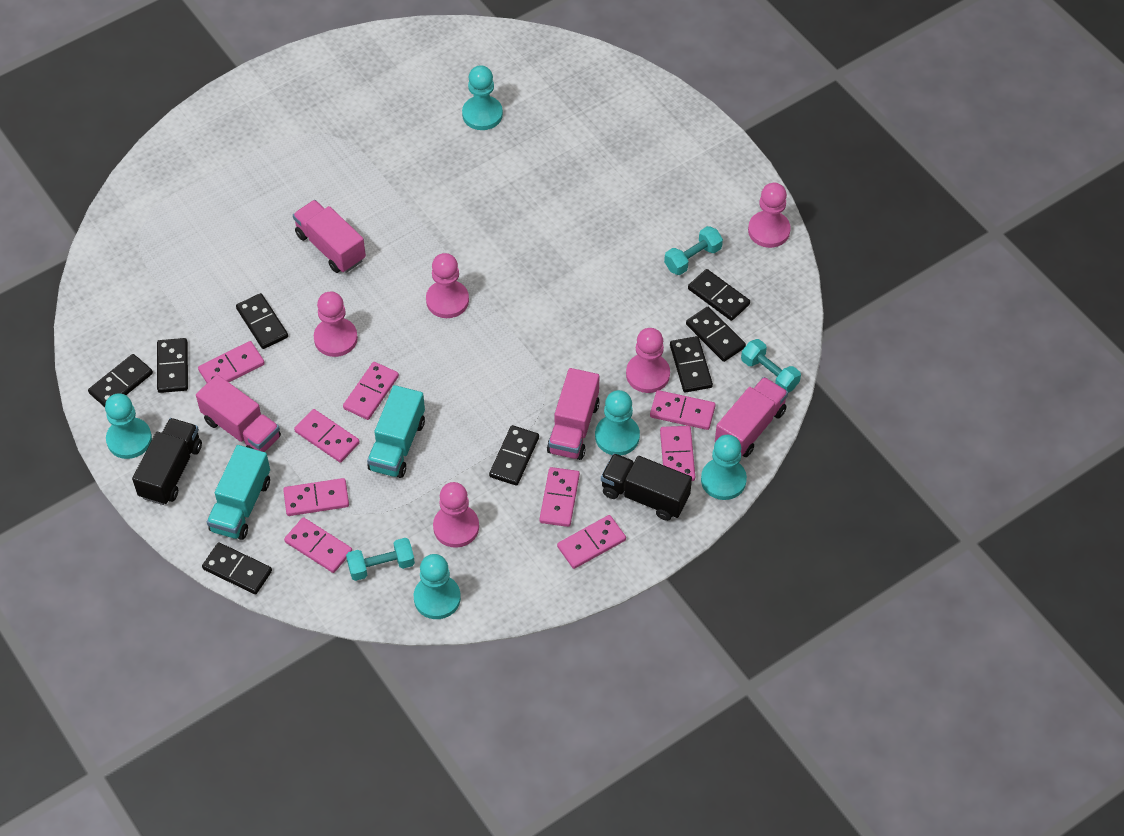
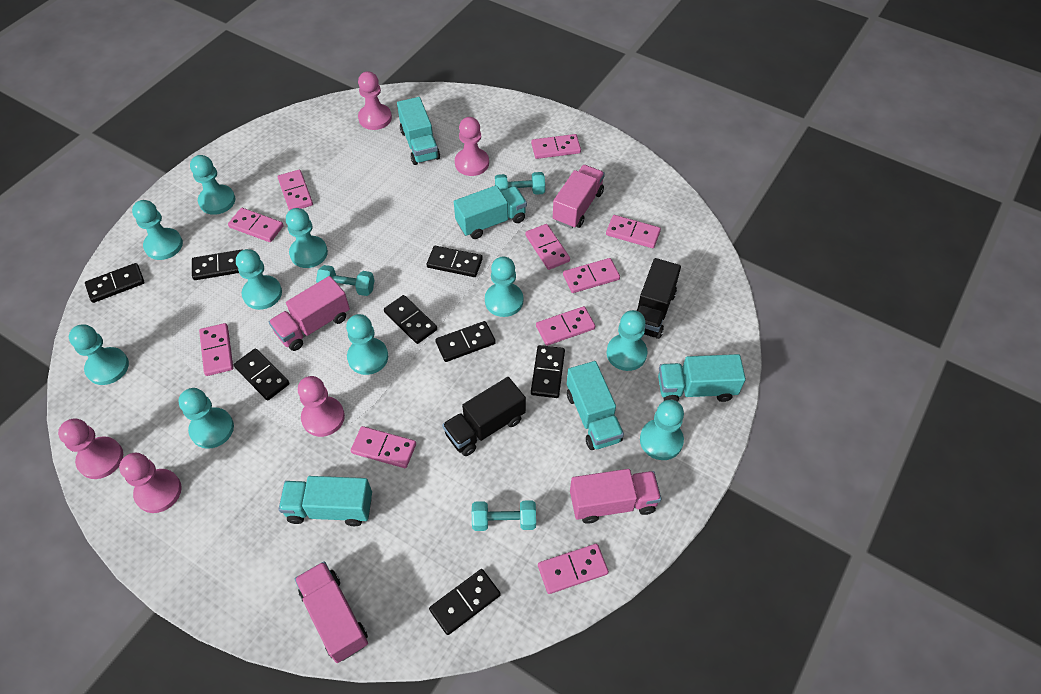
pink domino: 9 -> 10
turquoise pawn: 5 -> 10
turquoise truck: 2 -> 5

